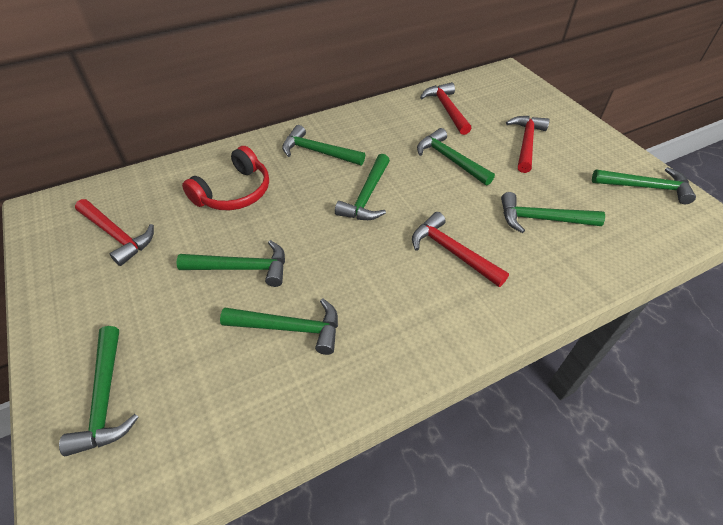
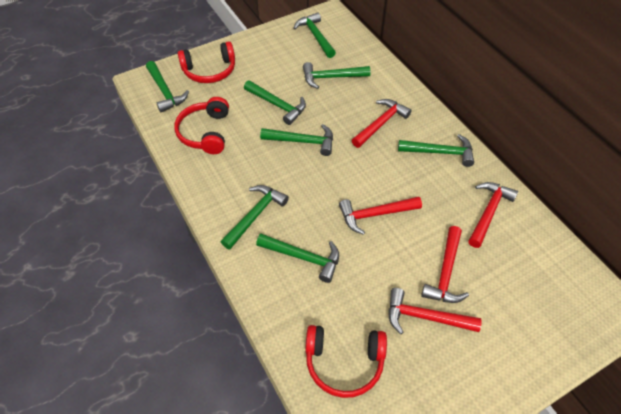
red hammer: 4 -> 5
red headphones: 1 -> 3

